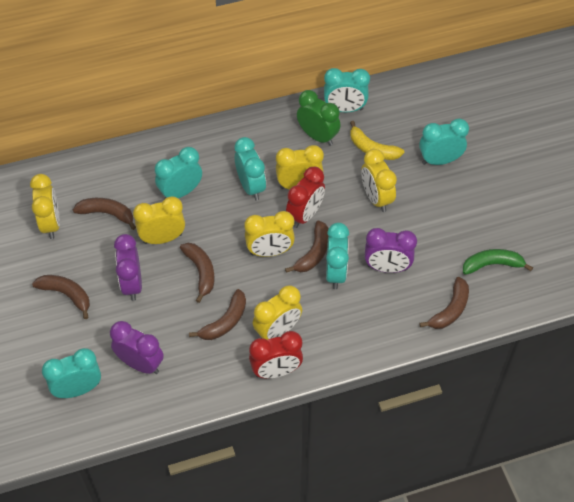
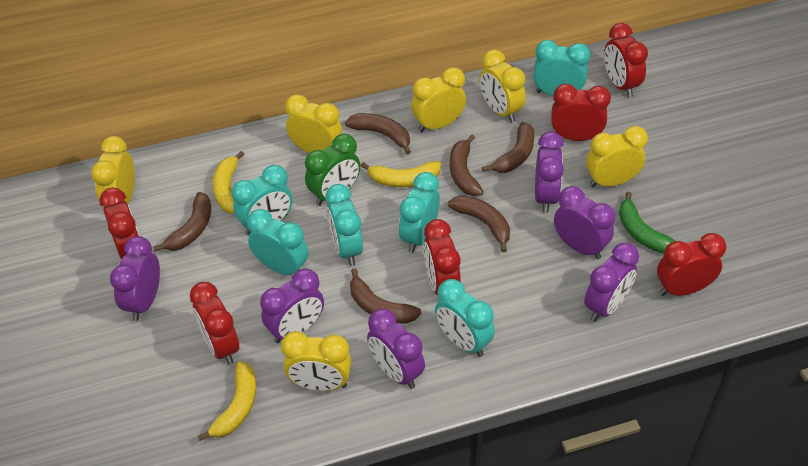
purple clock: 3 -> 6
red clock: 2 -> 6
yellow banana: 1 -> 3

